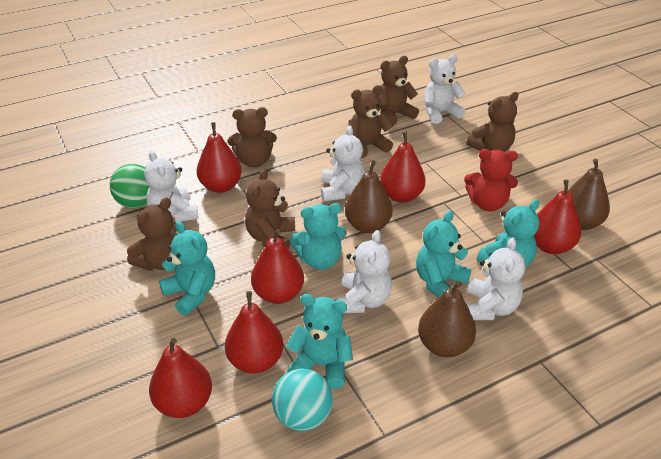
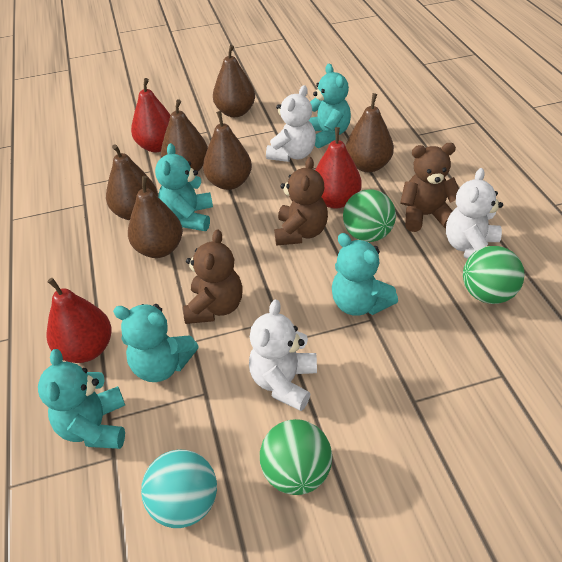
brown pear: 3 -> 6
brown teddy bear: 6 -> 3
green ball: 1 -> 3
red pear: 6 -> 3
red teddy bear: 1 -> 0
white teddy bear: 5 -> 3

